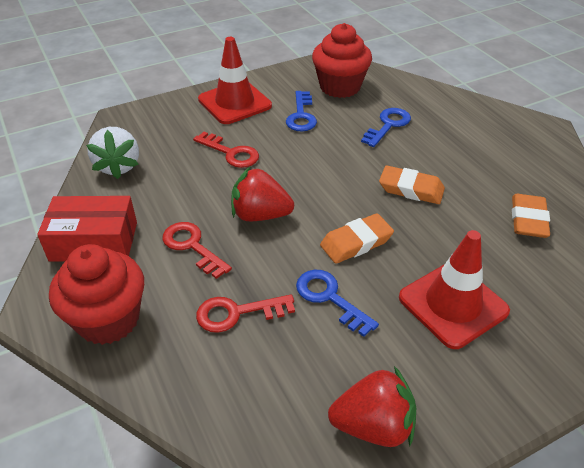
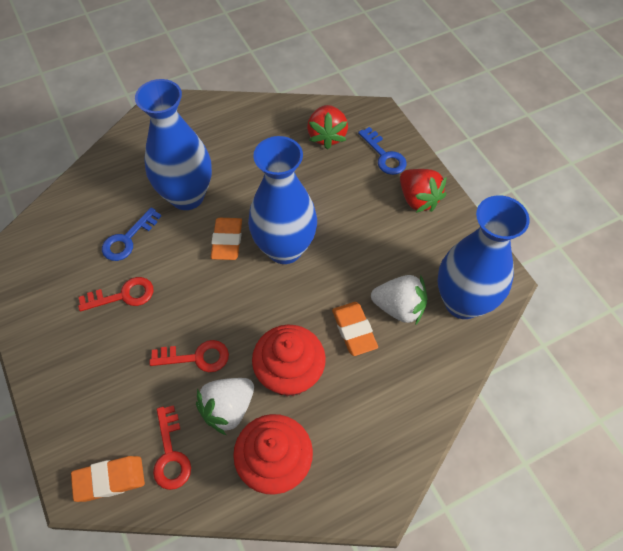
blue key: 3 -> 2
blue vase: 0 -> 3
red box: 1 -> 0
red traffic cone: 2 -> 0
white strawberry: 1 -> 2

